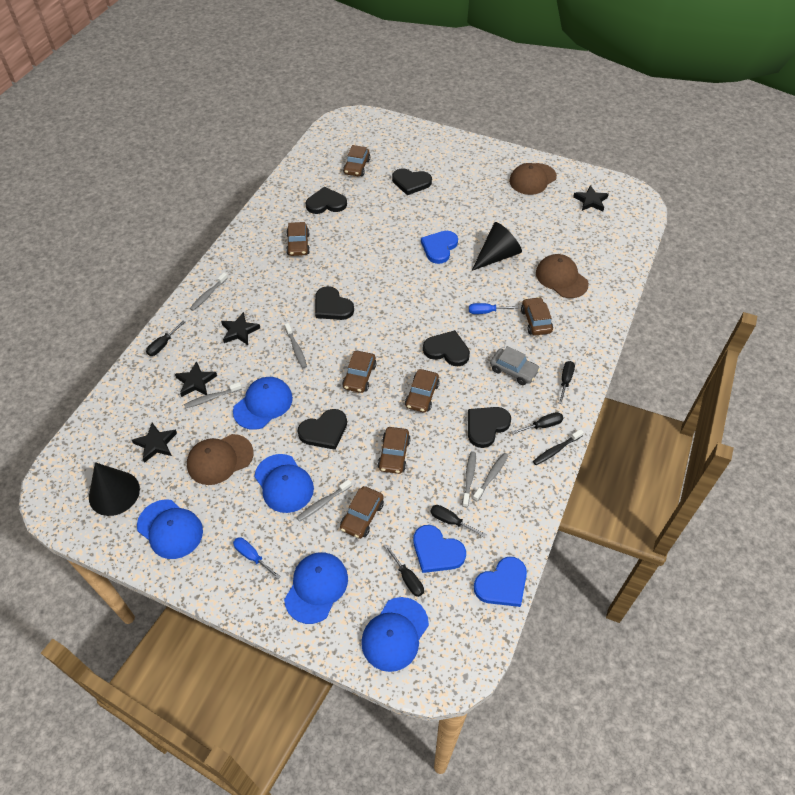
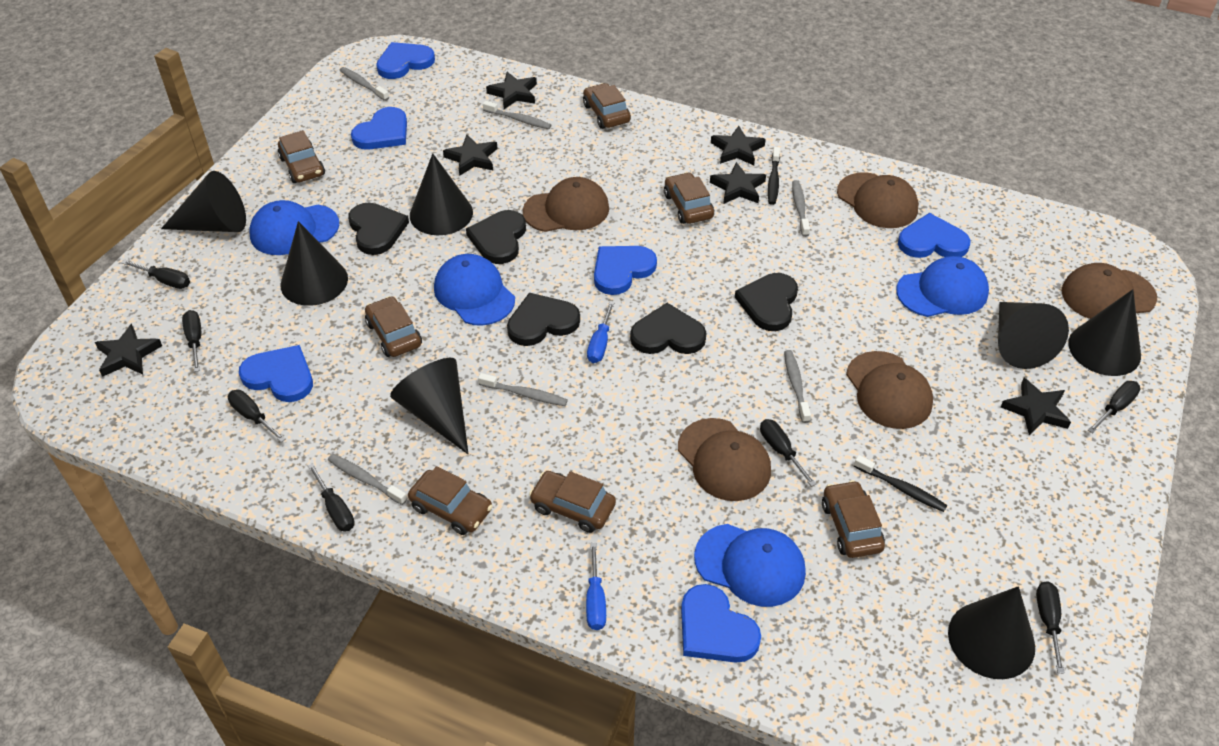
black cone: 2 -> 7
black heart: 6 -> 5
black screwdriver: 5 -> 7
black star: 4 -> 6
black toothbrush: 1 -> 2
blue cap: 5 -> 4
blue heart: 3 -> 6
brown cap: 3 -> 5
grey car: 1 -> 0

